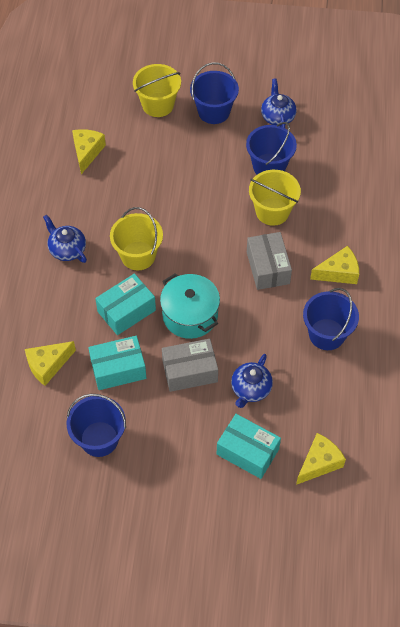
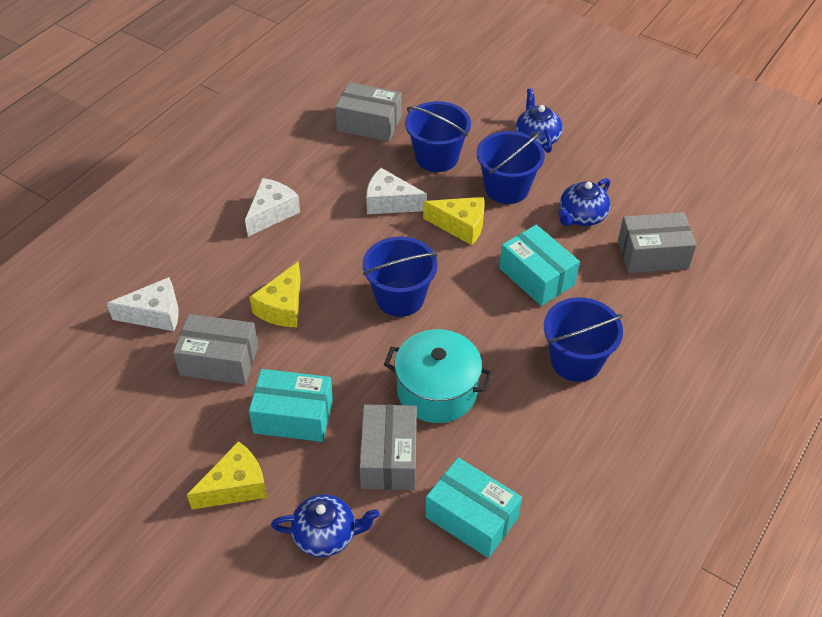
grey box: 2 -> 4
white cheese: 0 -> 3
yellow bucket: 3 -> 0
yellow cheese: 4 -> 3

